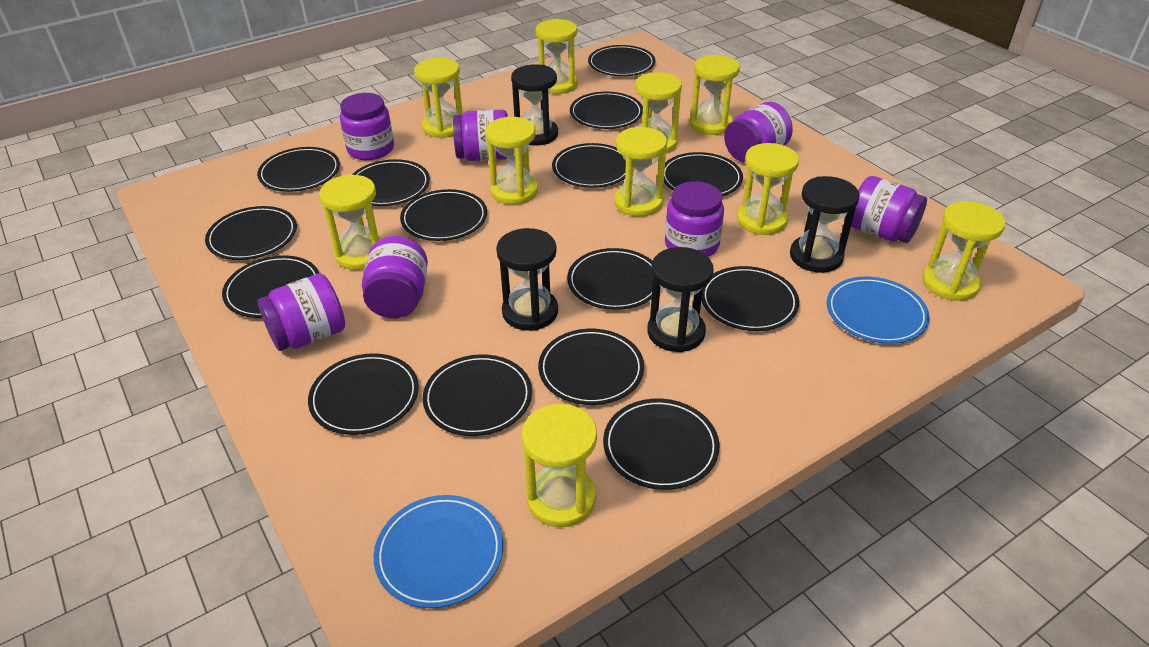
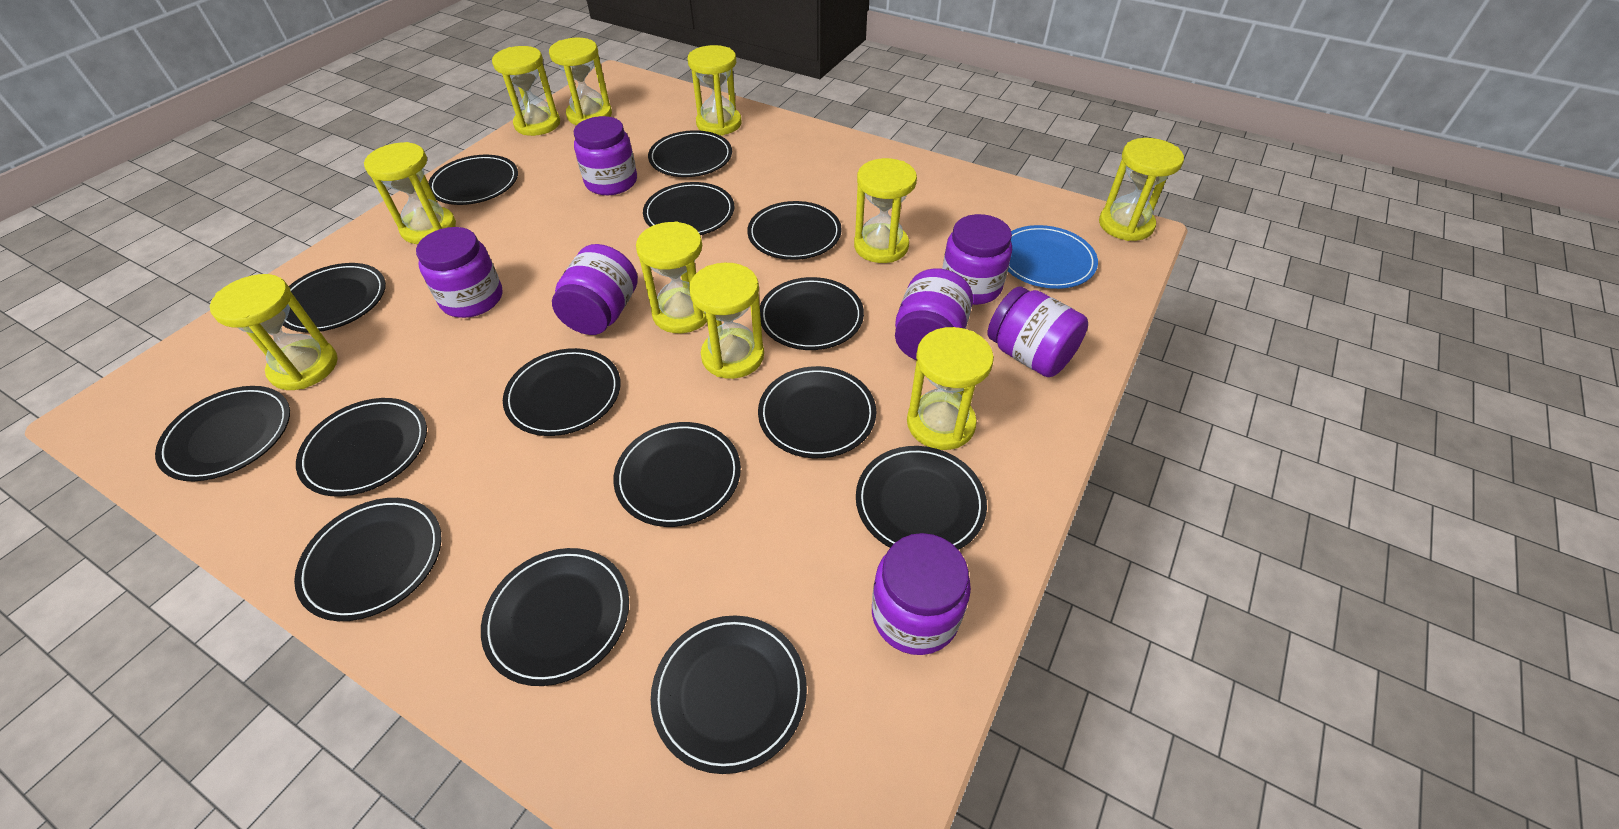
black hourglass: 4 -> 0
blue plate: 2 -> 1

